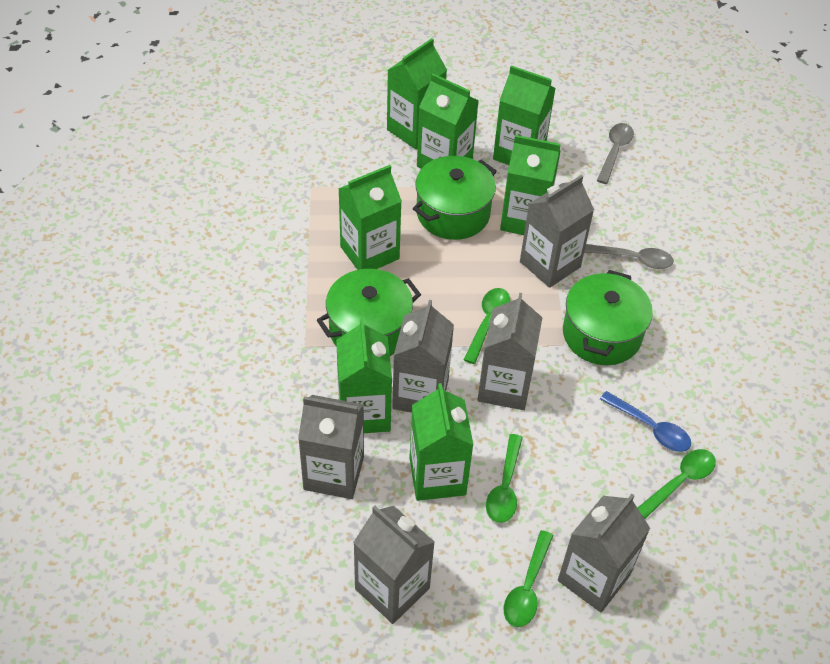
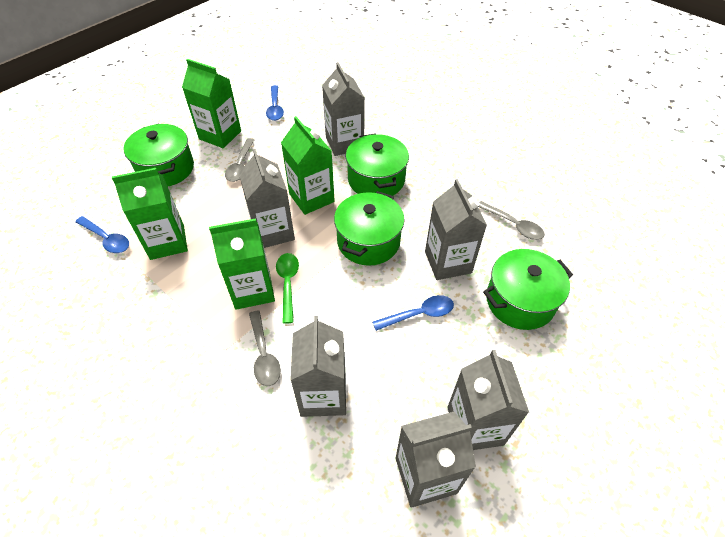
blue spoon: 1 -> 3
green carton: 7 -> 4
green pot: 3 -> 4
green spoon: 4 -> 1
grey spoon: 2 -> 3

